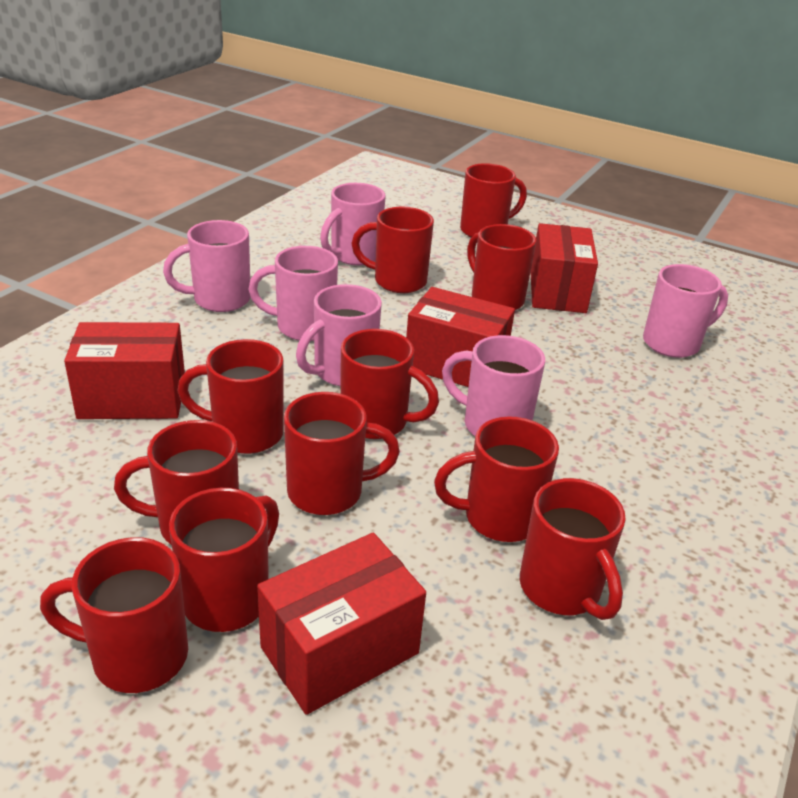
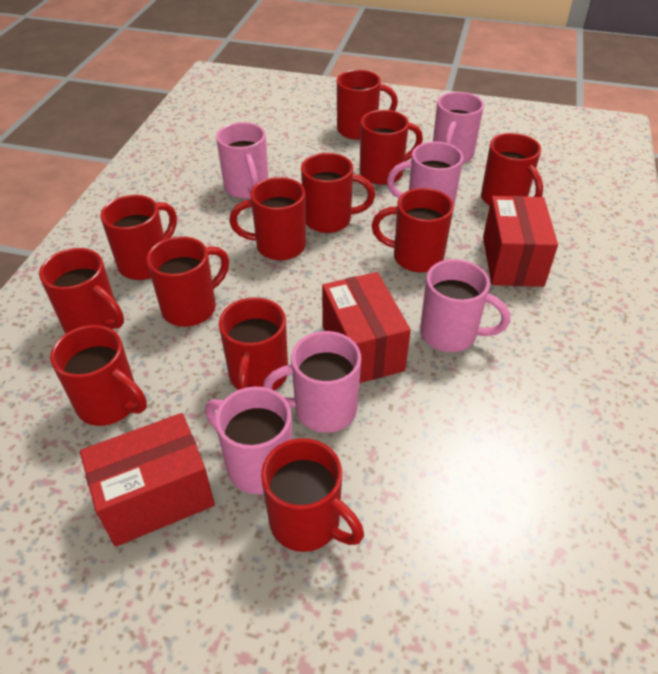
red box: 4 -> 3
red mug: 11 -> 12

